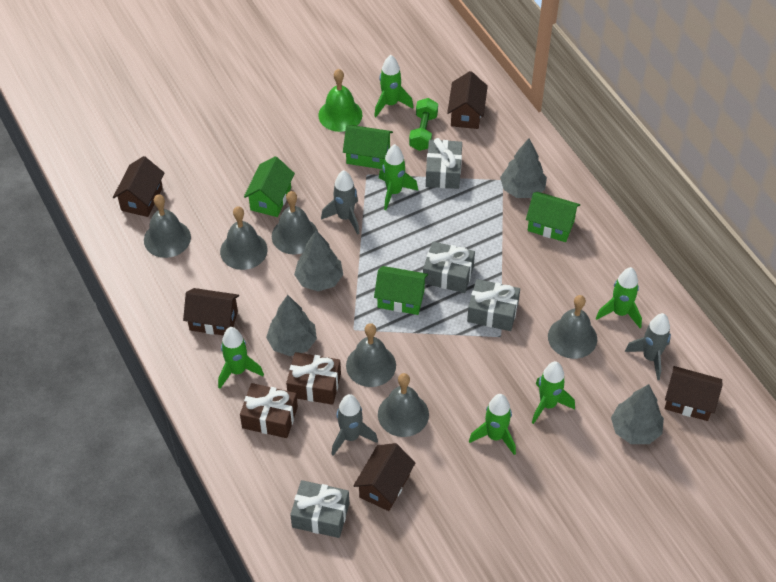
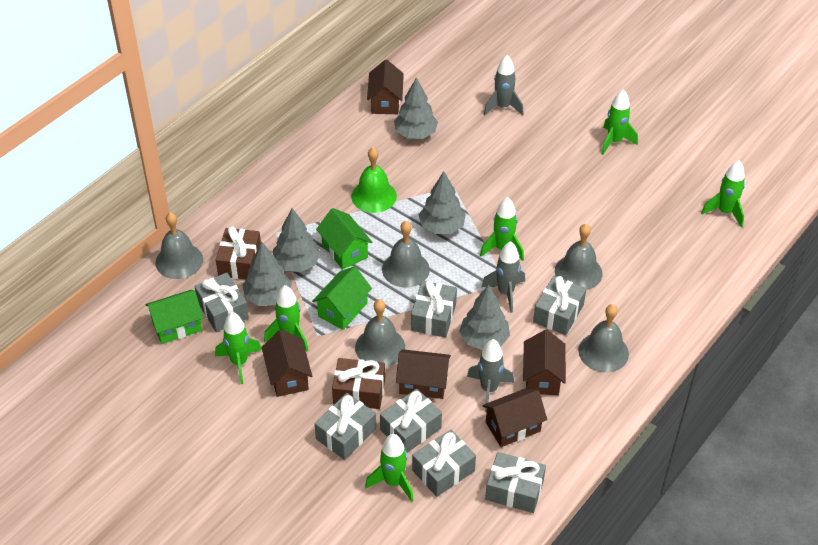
green dumbbell: 1 -> 0
green house: 4 -> 3
grey bell: 6 -> 5
grey gift: 4 -> 7
grey tree: 4 -> 5

